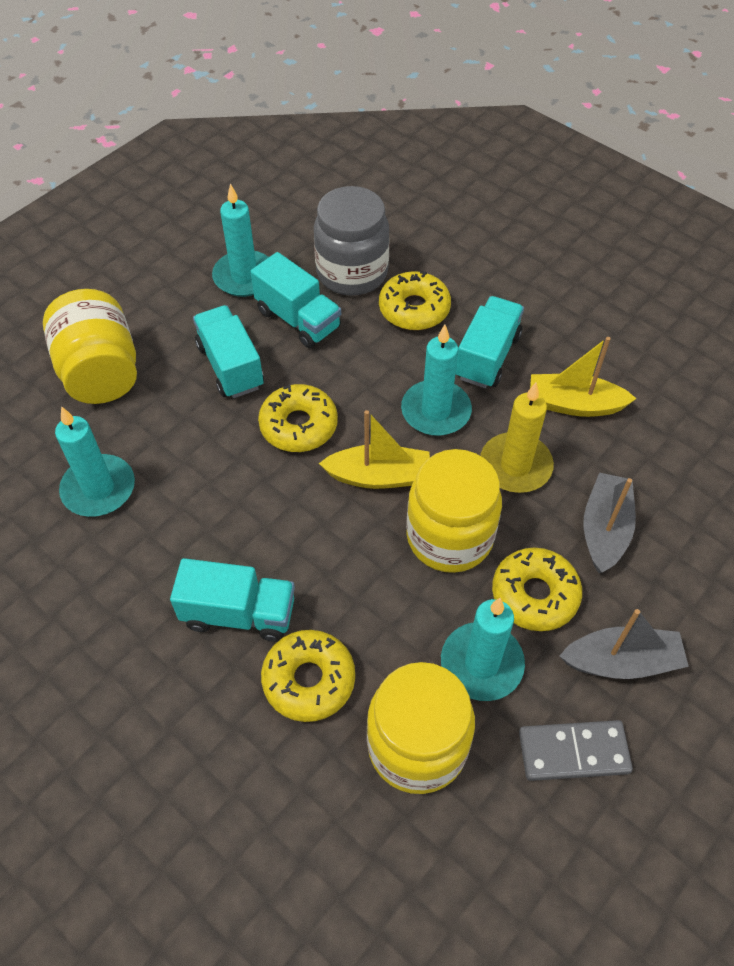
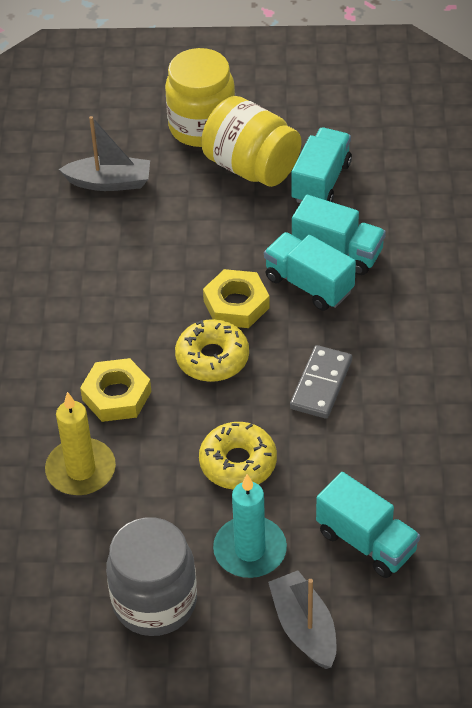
turquoise candle: 4 -> 1
yellow boat: 2 -> 0
yellow donut: 4 -> 2
yellow jar: 3 -> 2
yellow nut: 0 -> 2

